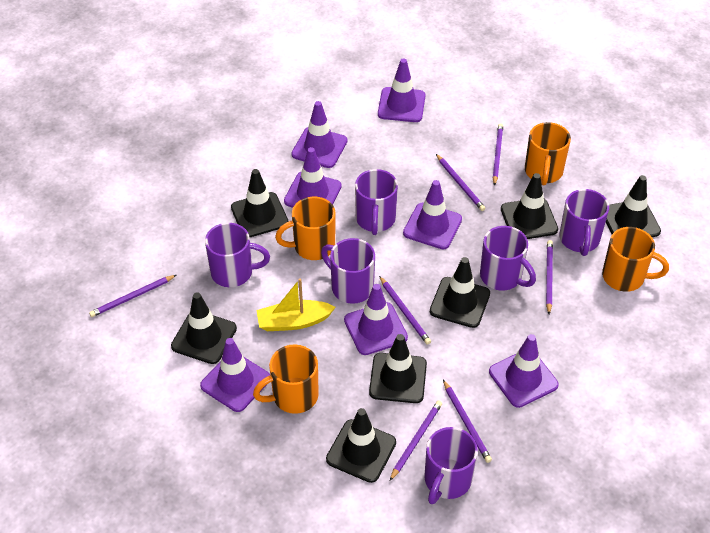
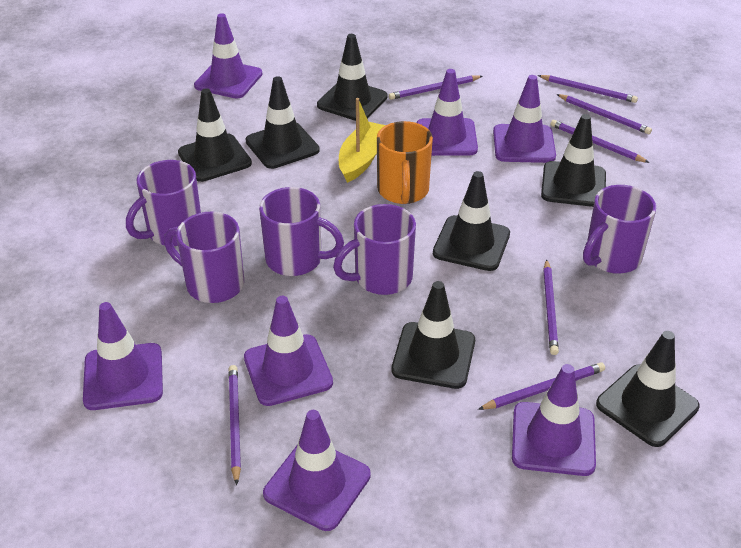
orange mug: 4 -> 1
purple mug: 6 -> 5

